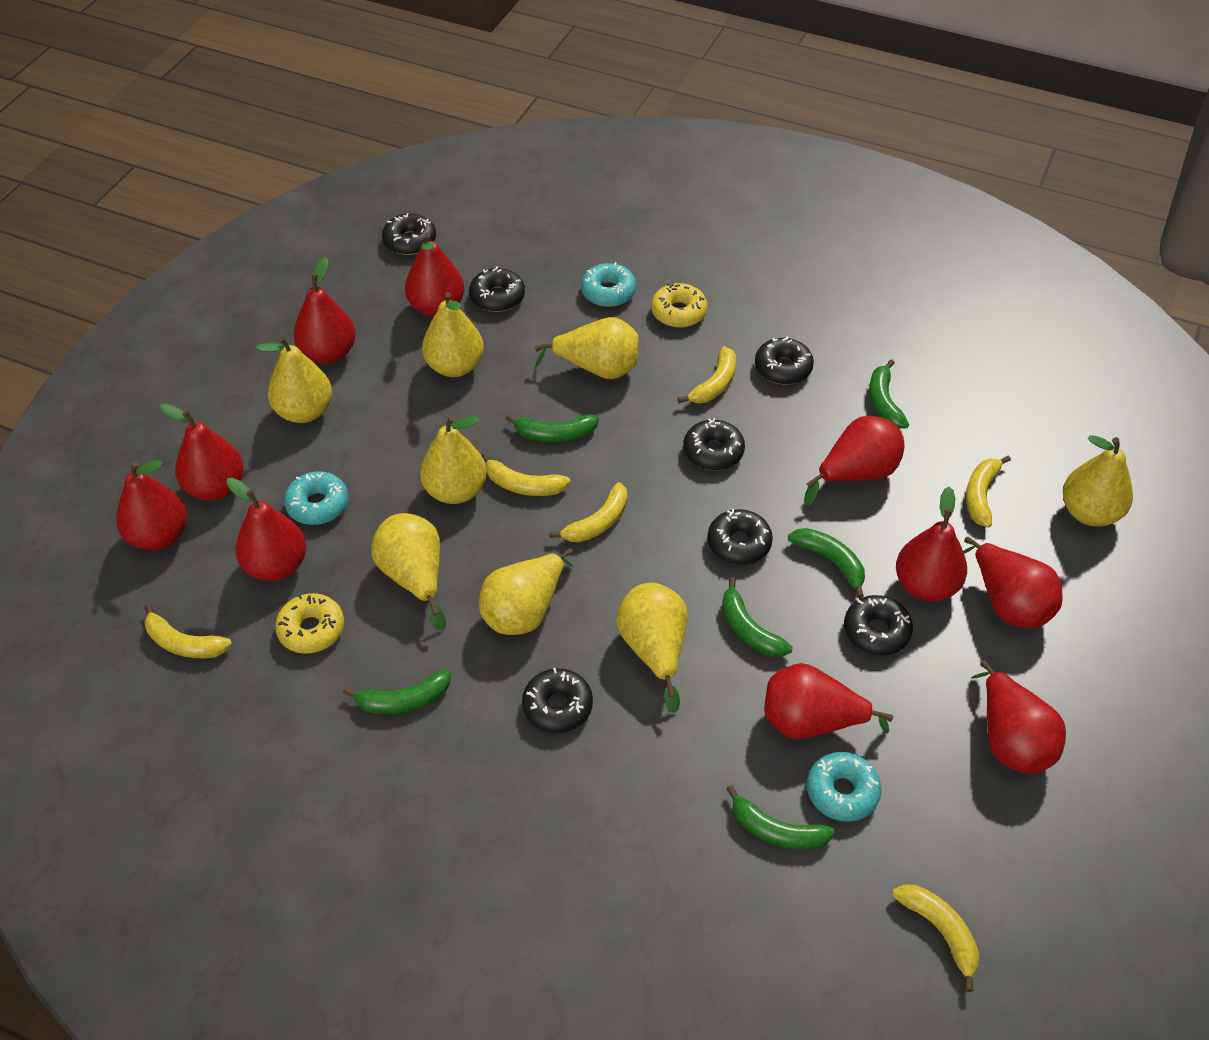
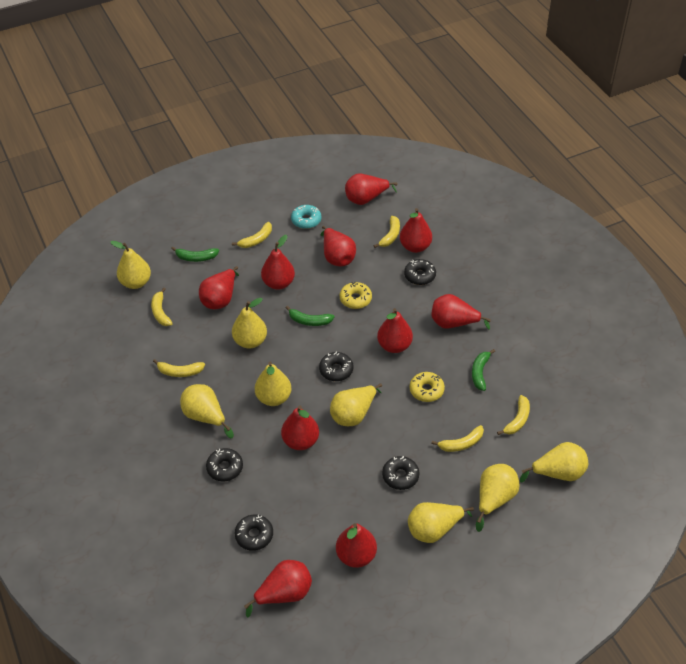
black donut: 7 -> 5
green banana: 6 -> 3
turquoise donut: 3 -> 1

